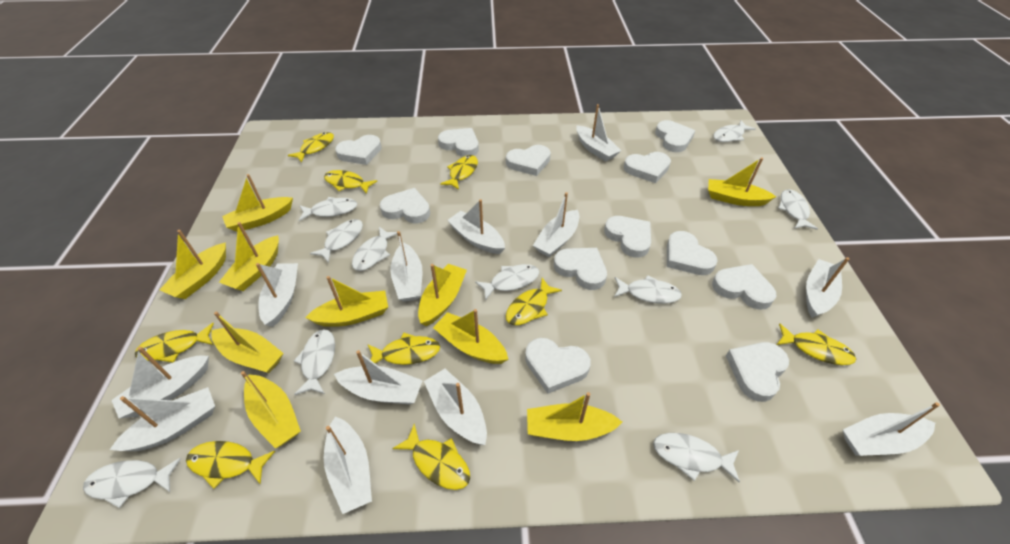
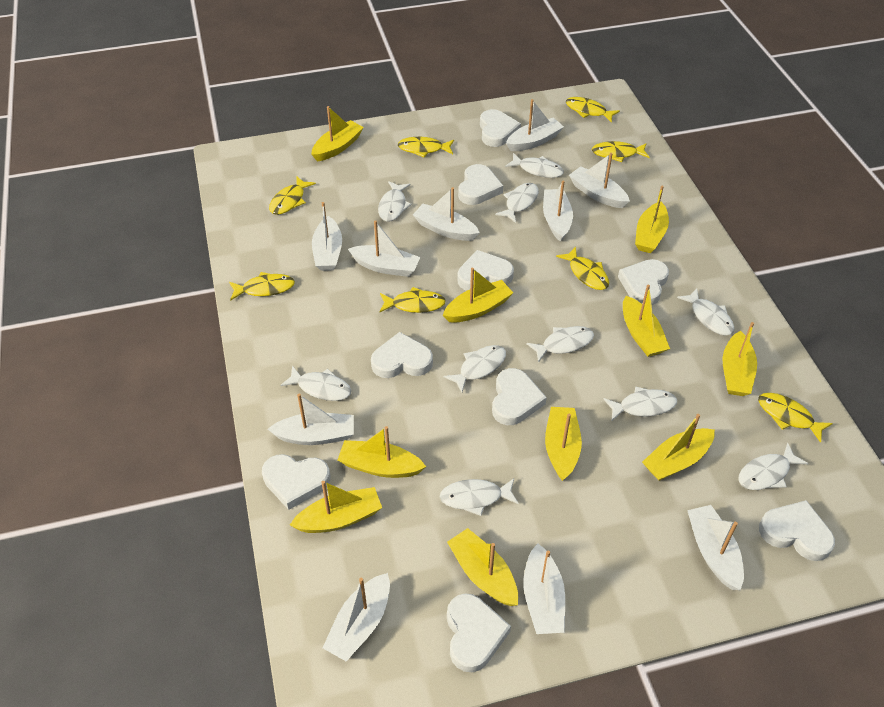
white boat: 12 -> 10
white heart: 12 -> 9
yellow fish: 9 -> 8

